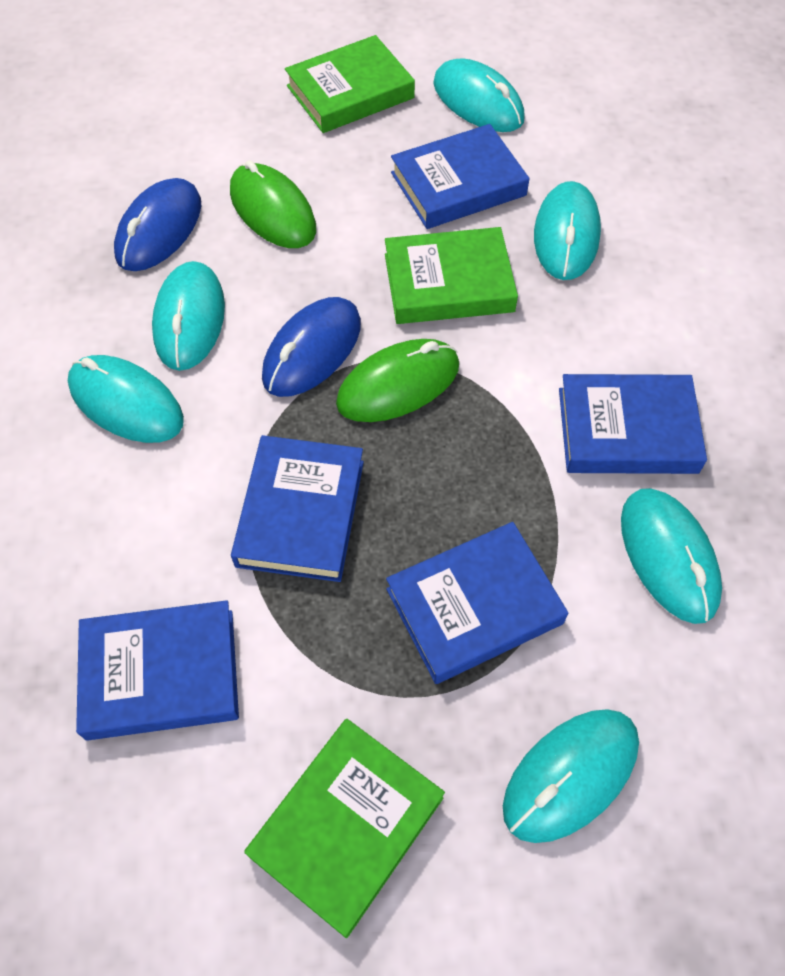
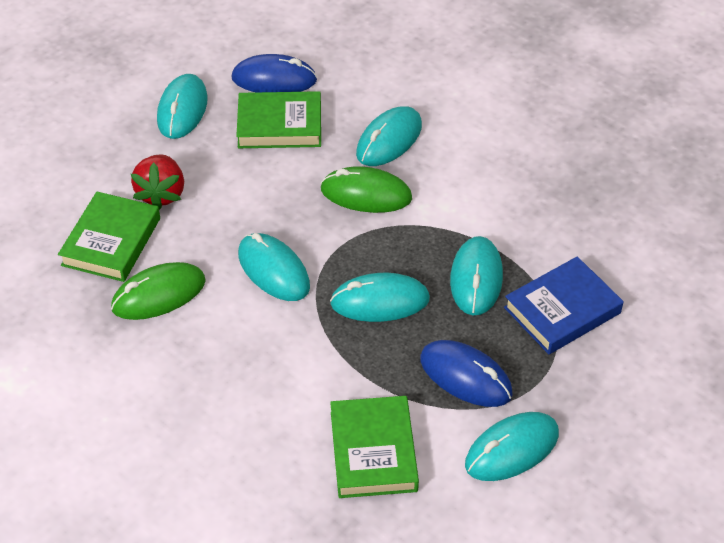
blue book: 5 -> 1
red strawberry: 0 -> 1

